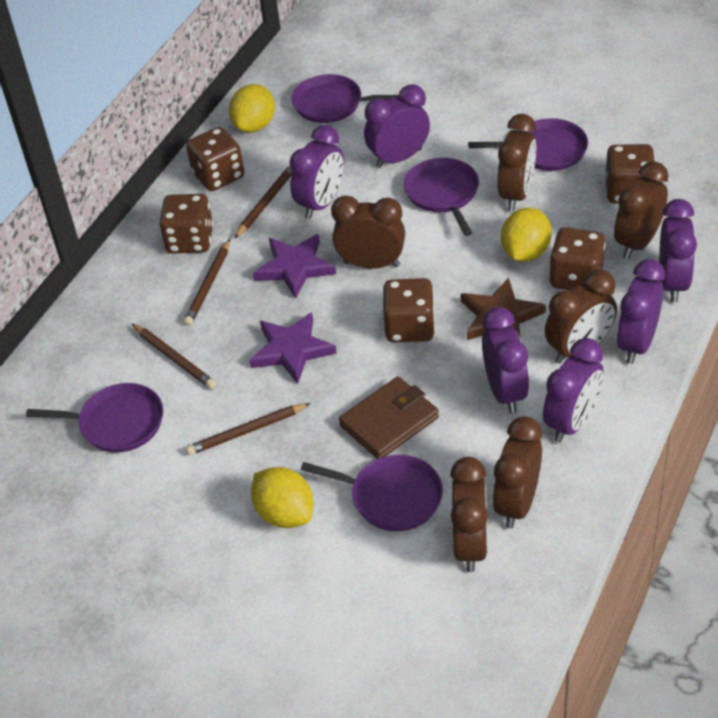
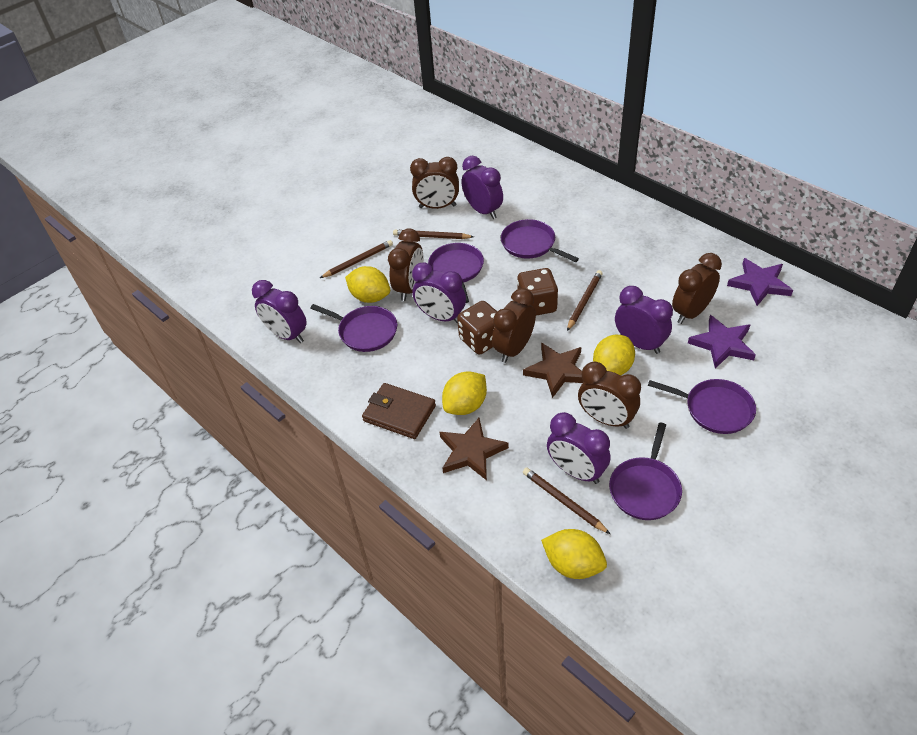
brown clock: 6 -> 5
brown dice: 5 -> 2
brown star: 1 -> 2
purple clock: 6 -> 5
yellow lemon: 3 -> 4

